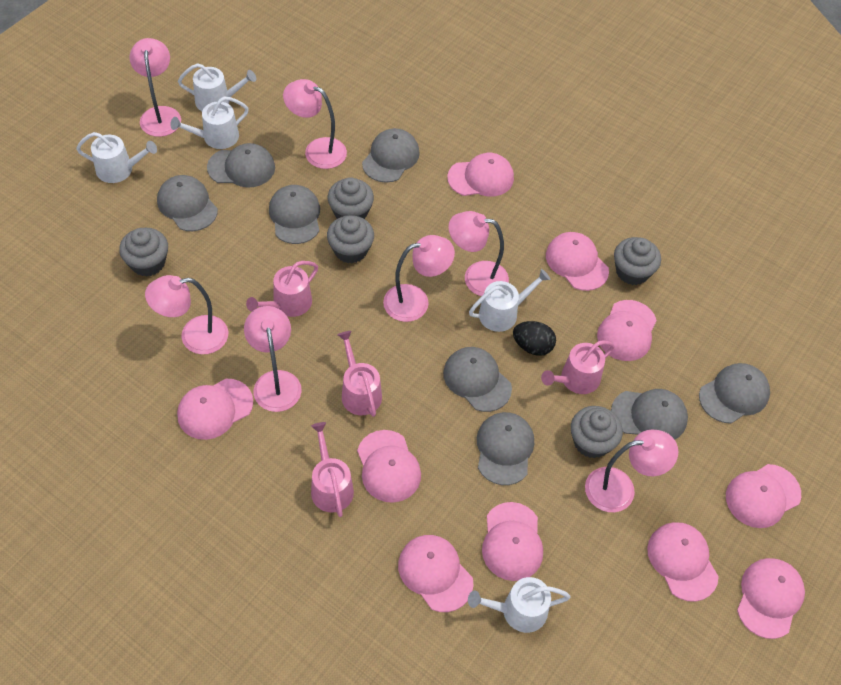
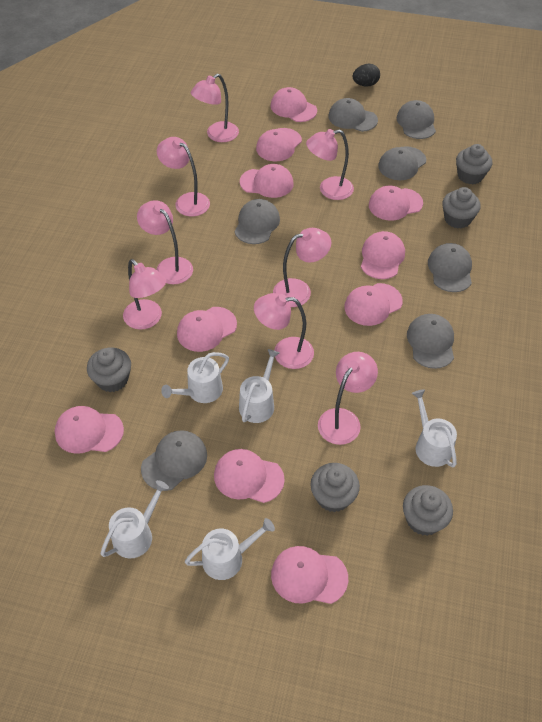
grey cap: 8 -> 7
pink lamp: 7 -> 8
pink watering can: 4 -> 0

